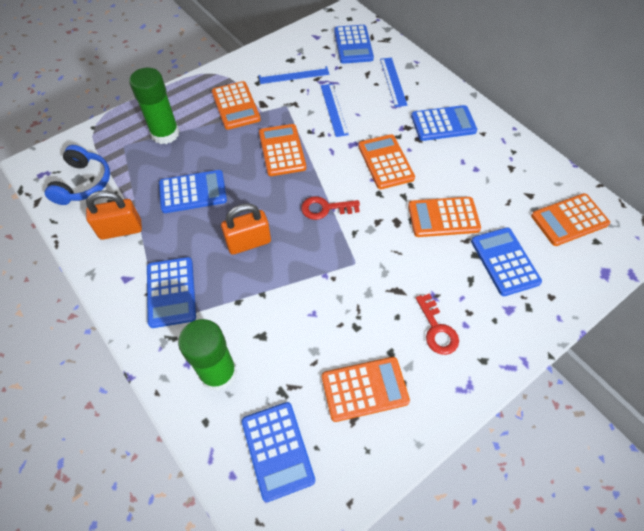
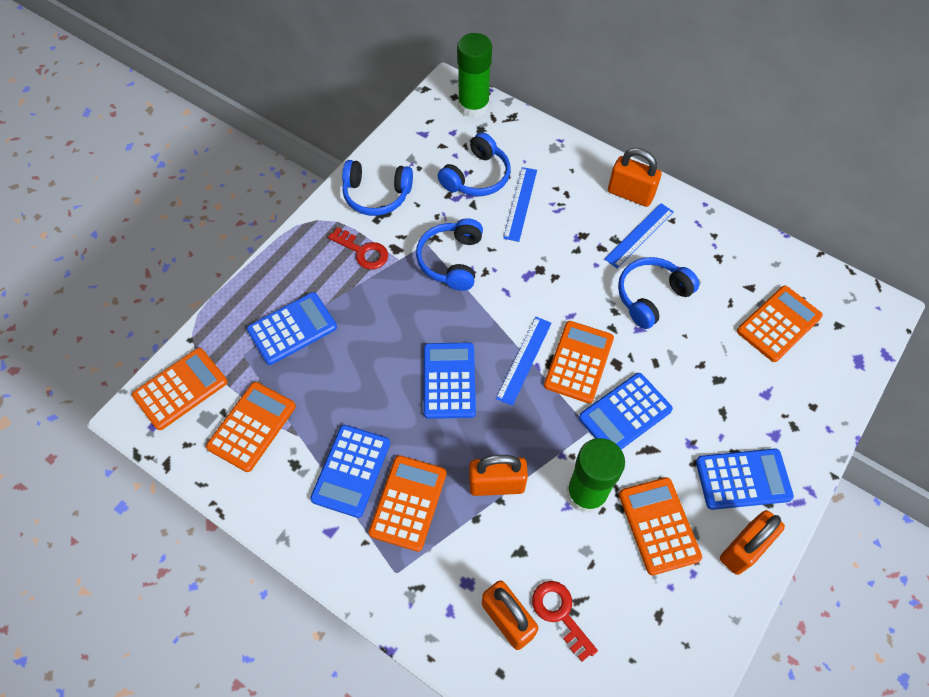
blue calculator: 6 -> 5
blue headphones: 1 -> 4
orange padlock: 2 -> 4

